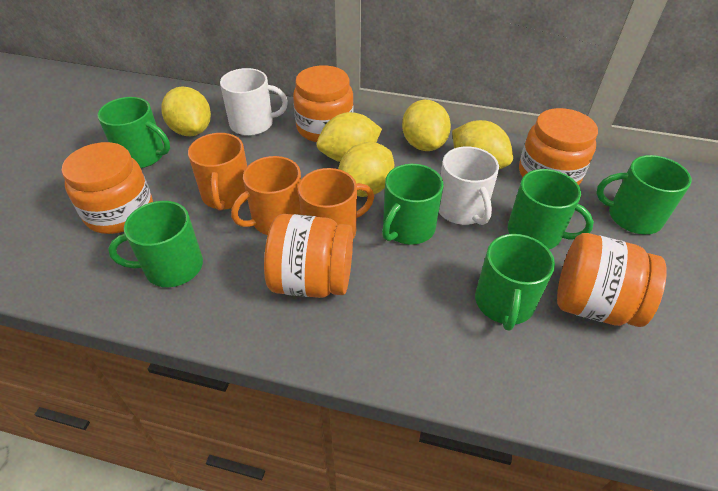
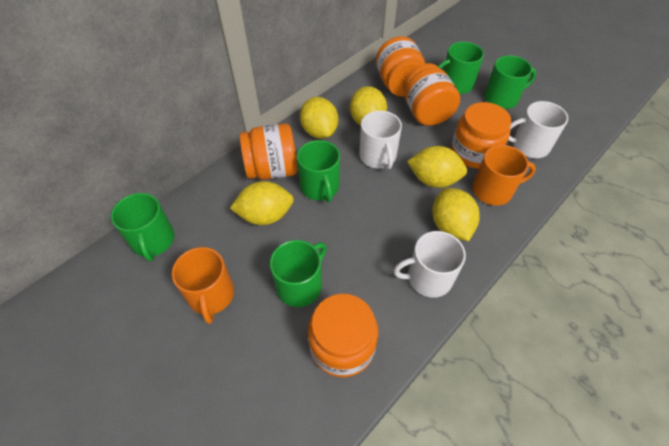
green mug: 6 -> 5
orange mug: 3 -> 2
white mug: 2 -> 3

